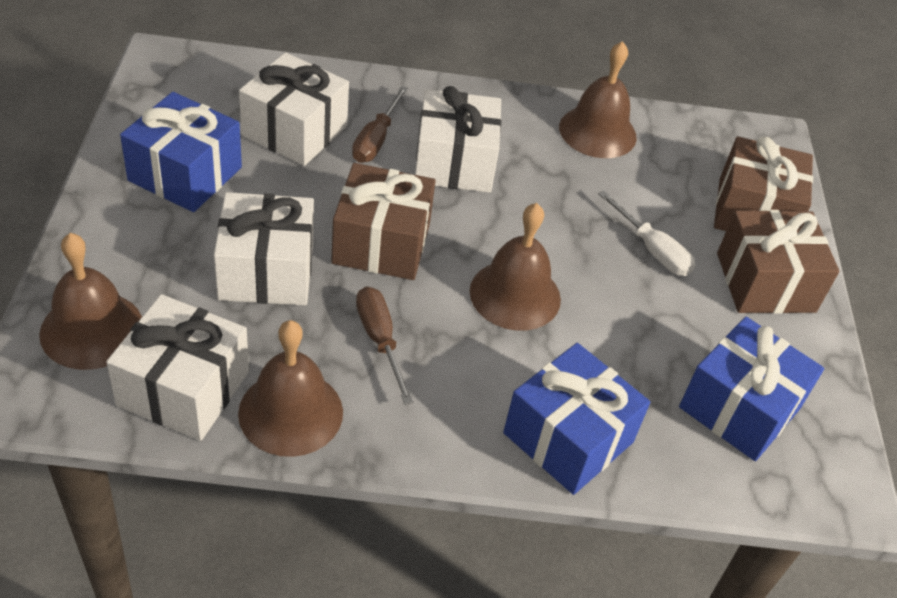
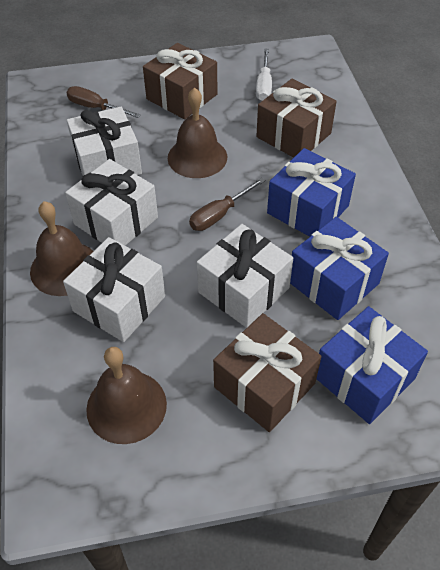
brown bell: 4 -> 3

